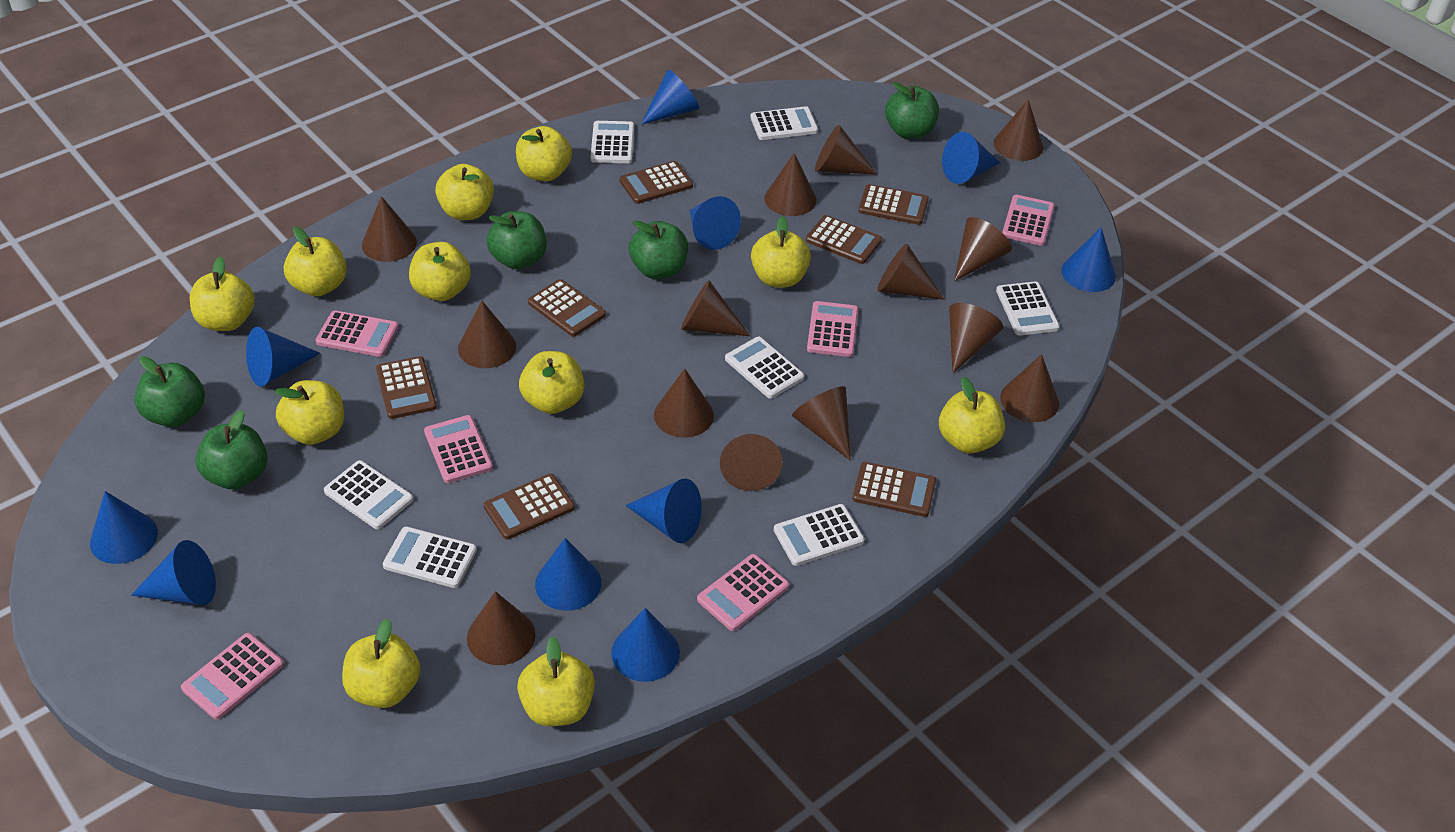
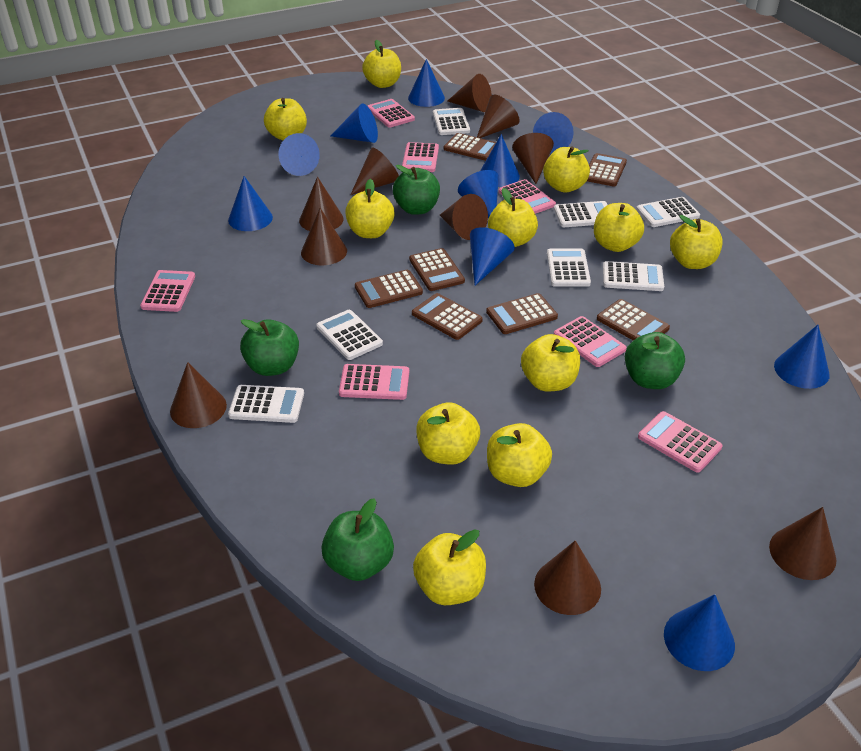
brown cone: 14 -> 10
green apple: 5 -> 4
pink calculator: 6 -> 7

